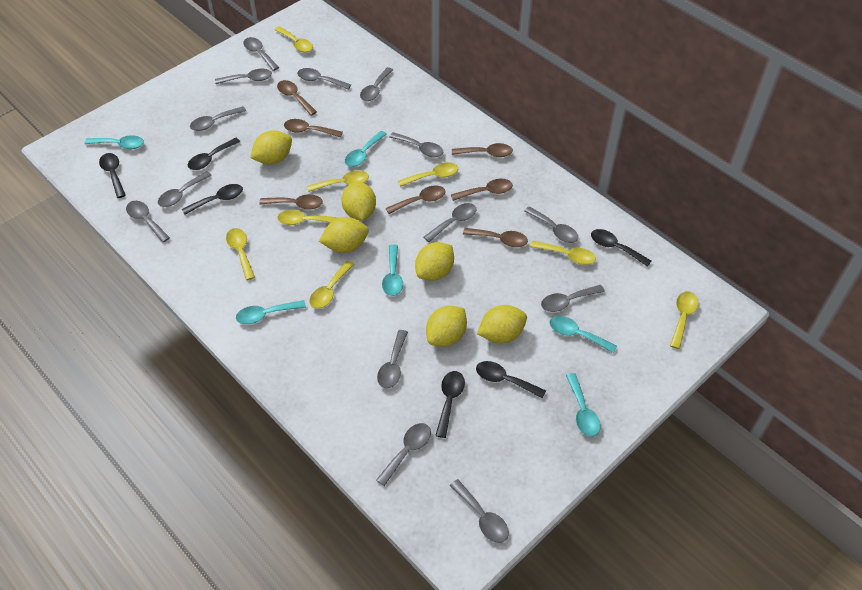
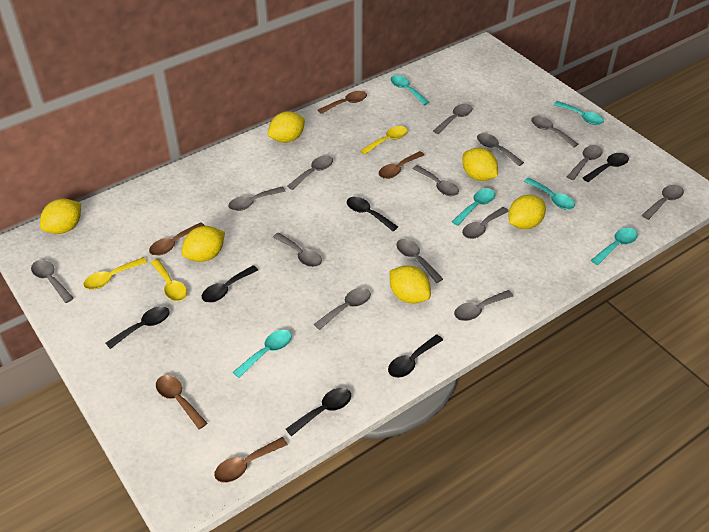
brown spoon: 7 -> 5
yellow spoon: 8 -> 3

